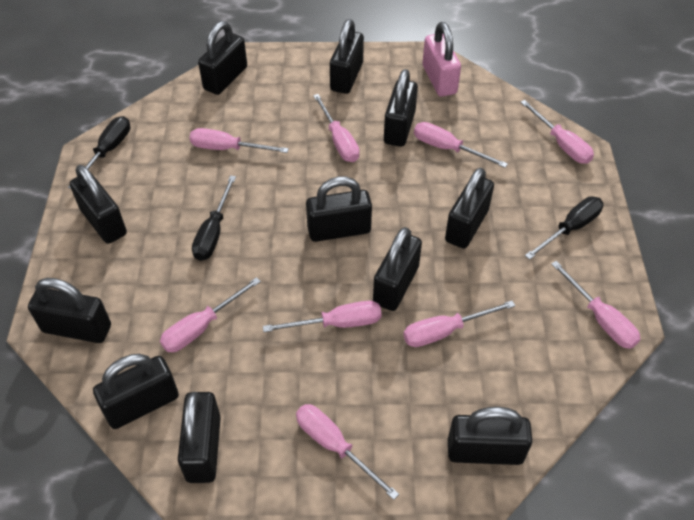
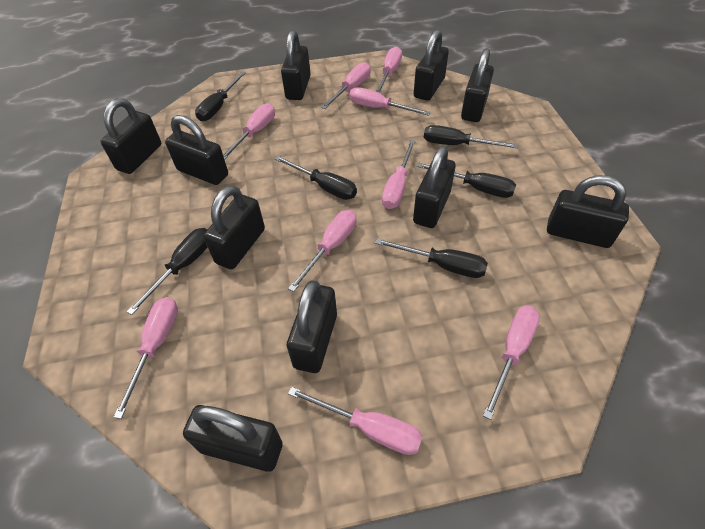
black padlock: 11 -> 10
black screwdriver: 3 -> 6
pink padlock: 1 -> 0

